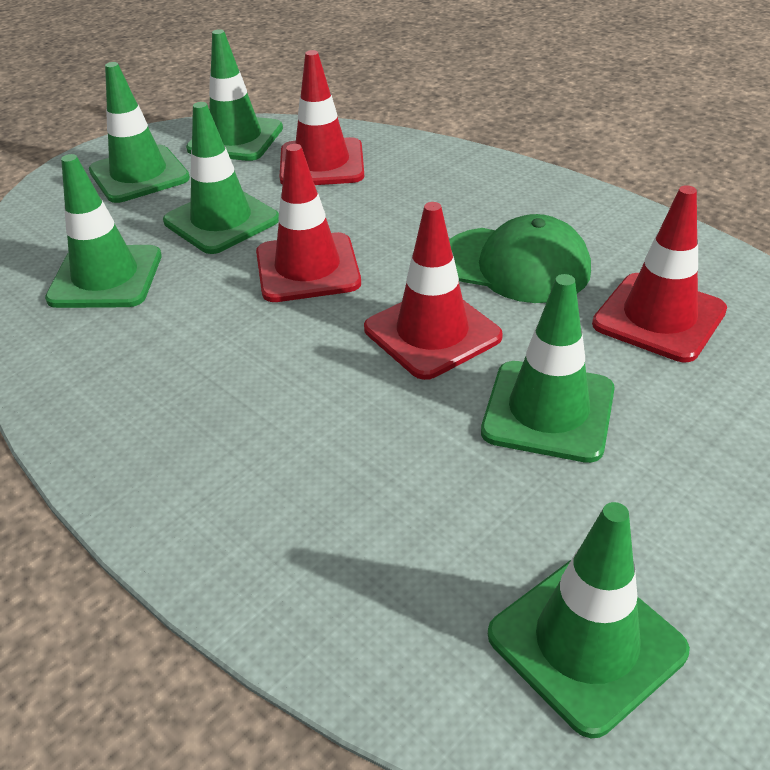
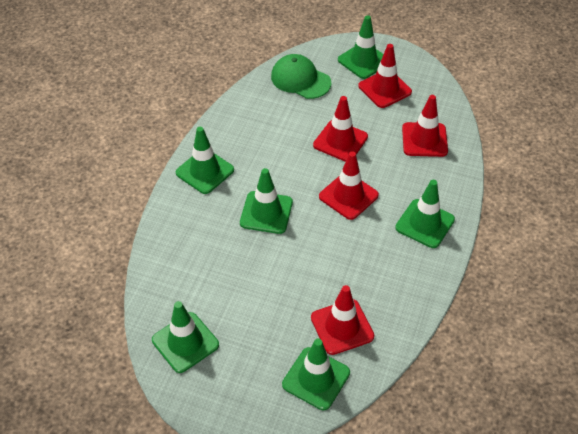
red traffic cone: 4 -> 5

